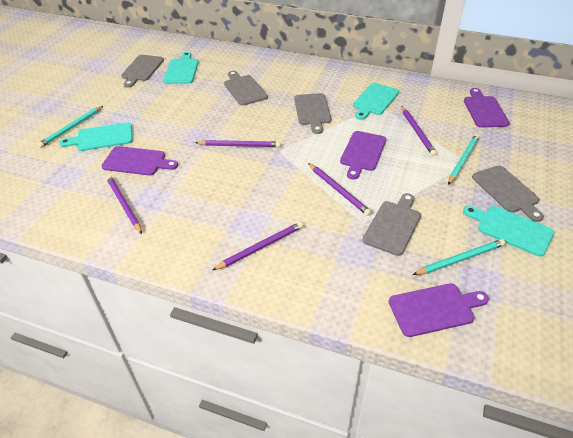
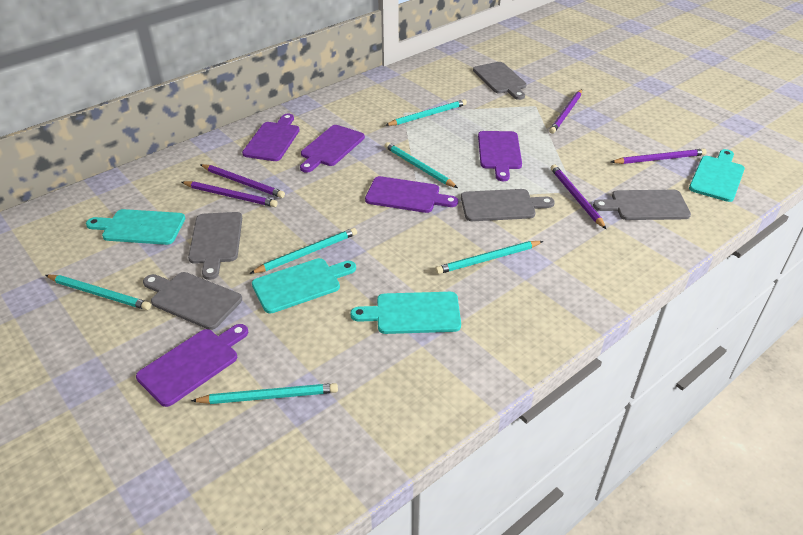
purple cutting board: 4 -> 5
turquoise pencil: 3 -> 6

